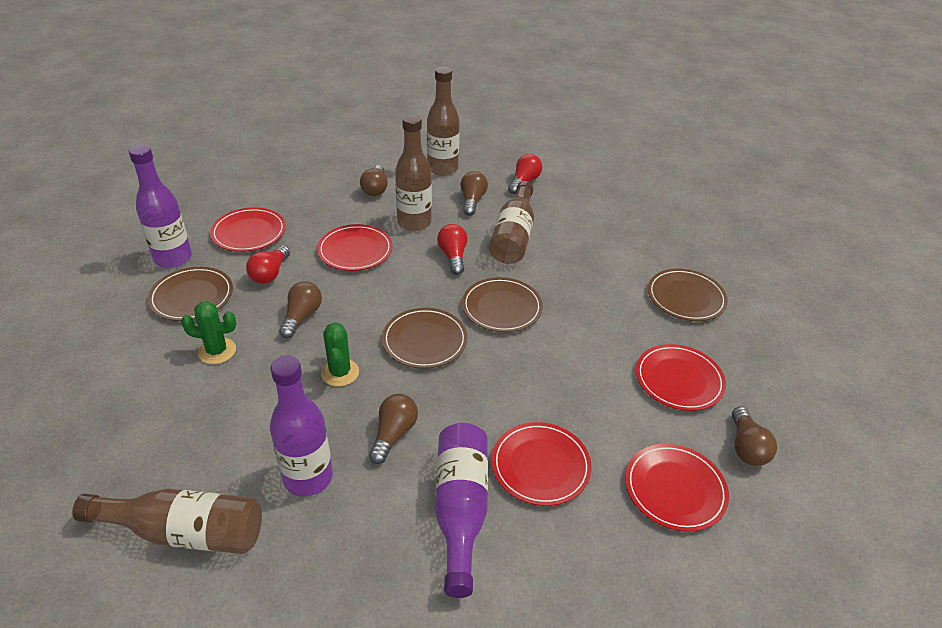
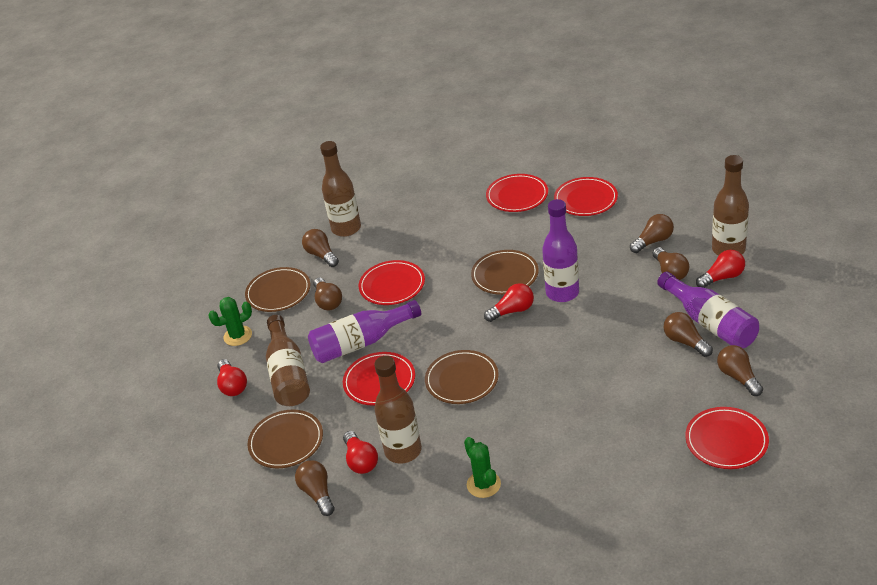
brown light bulb: 5 -> 7
red light bulb: 3 -> 4

